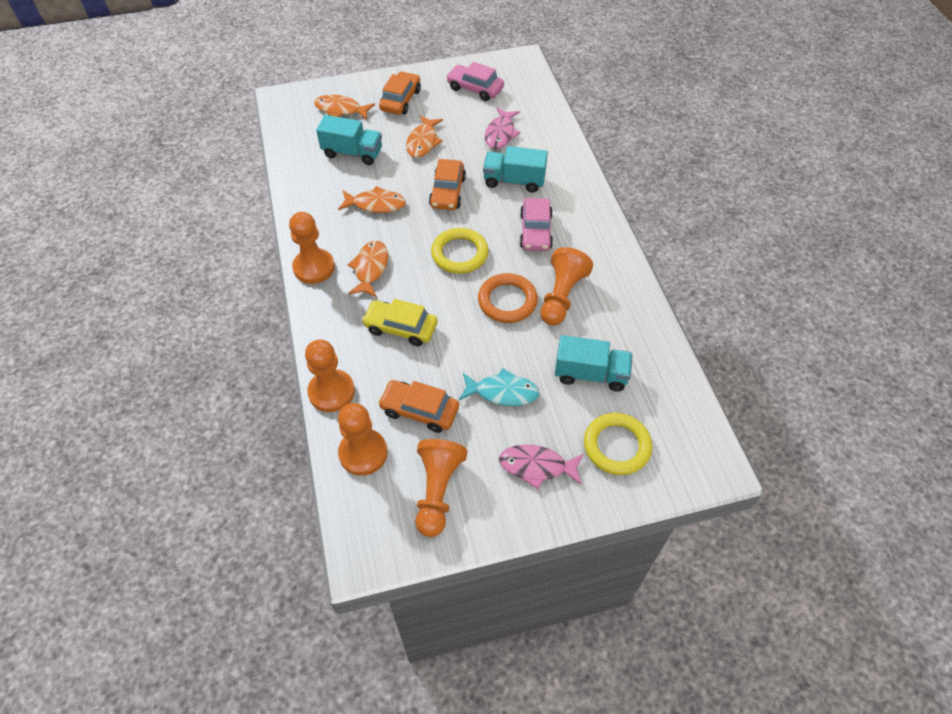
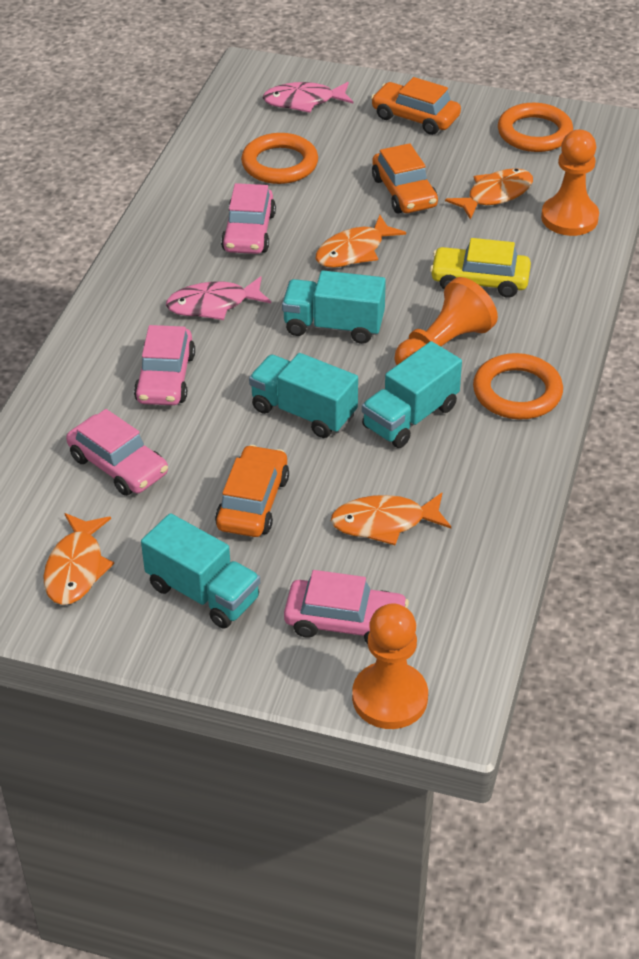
orange pawn: 5 -> 3
orange ring: 1 -> 3
pink car: 2 -> 4
turquoise fish: 1 -> 0
turquoise truck: 3 -> 4
yellow ring: 2 -> 0

